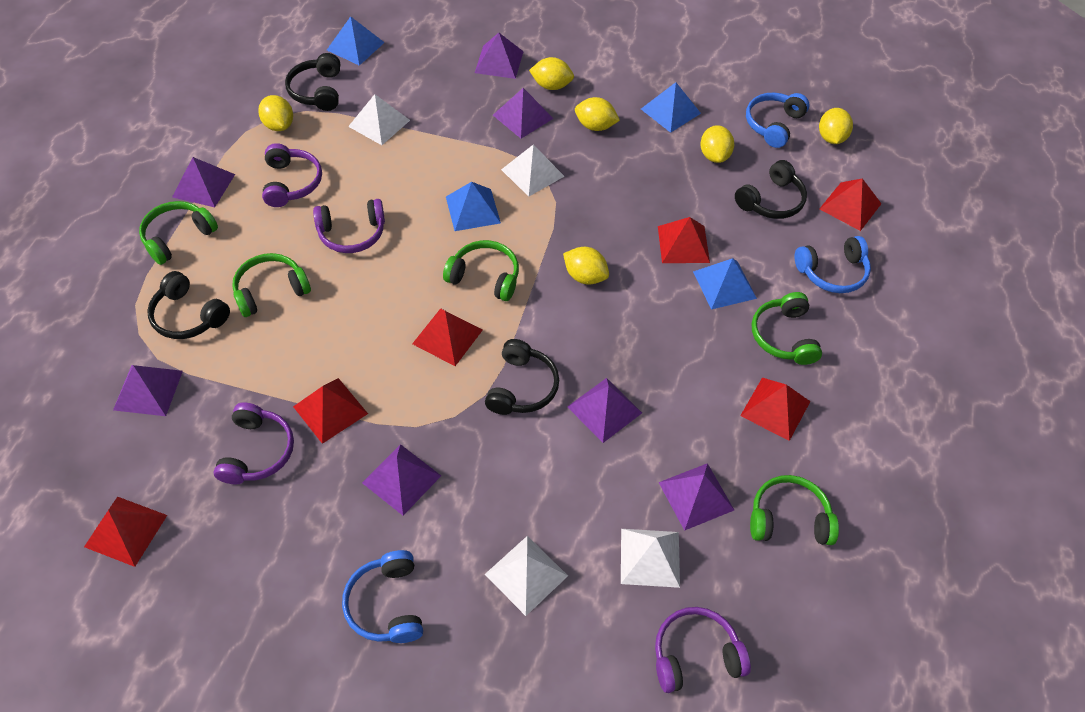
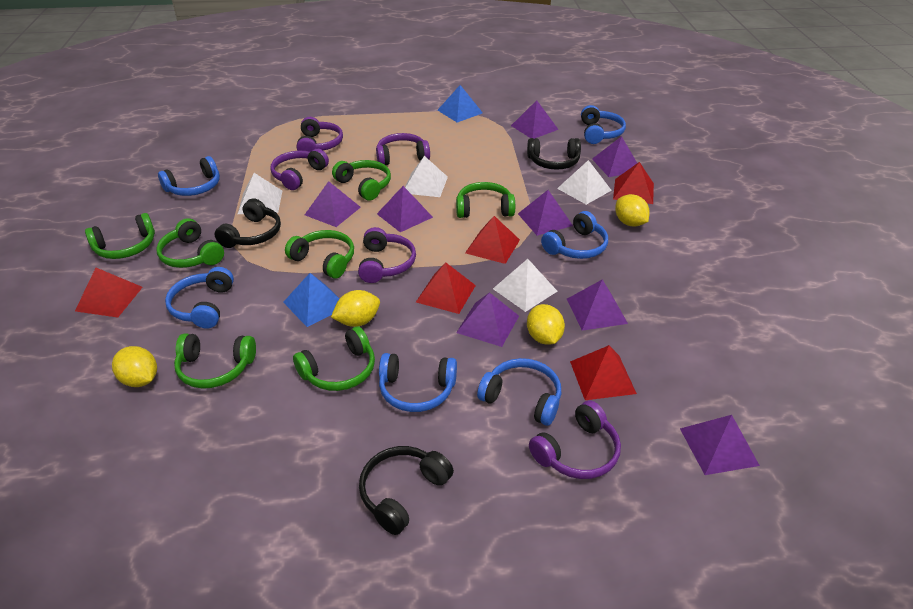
black headphones: 4 -> 3
blue headphones: 3 -> 6
blue pyramid: 4 -> 2
green headphones: 5 -> 7
purple headphones: 4 -> 5
purple pyramid: 7 -> 8
red pyramid: 6 -> 5
yellow lemon: 6 -> 4

